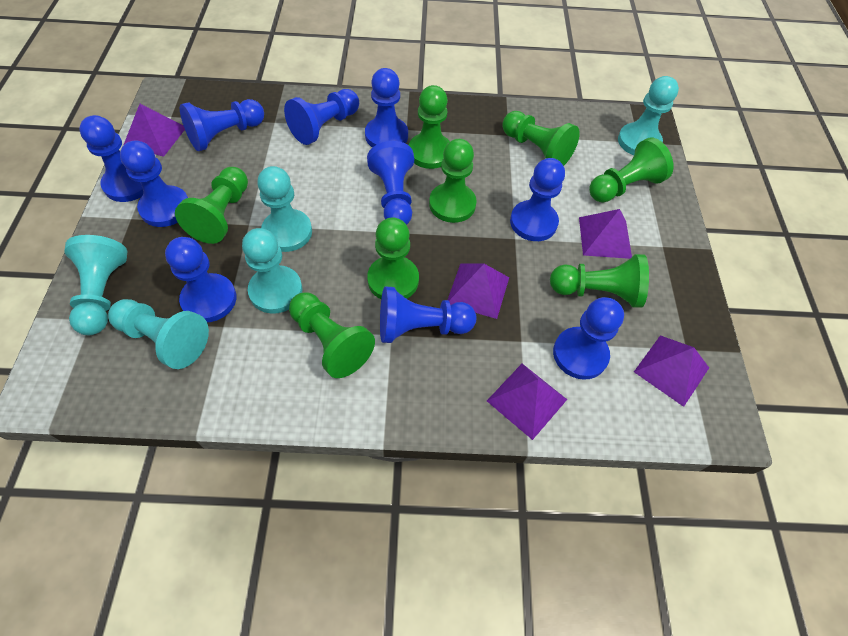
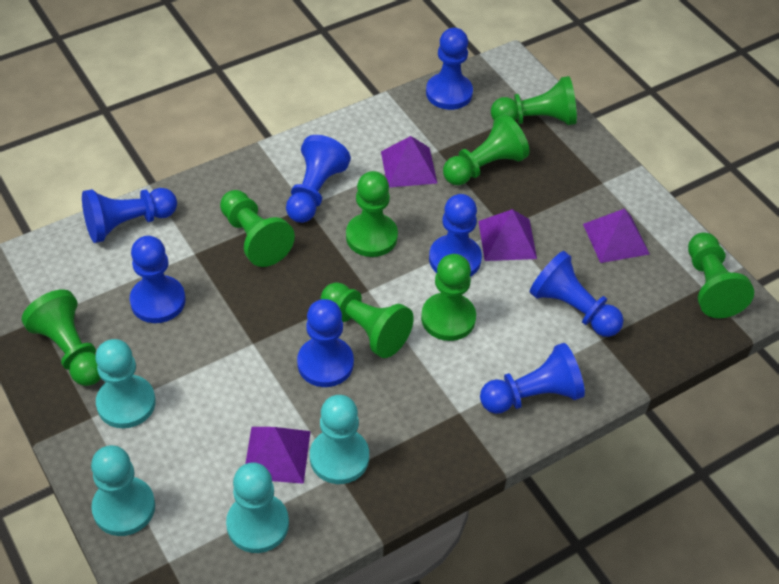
blue pawn: 10 -> 8
purple pyramid: 5 -> 4
turquoise pawn: 5 -> 4

